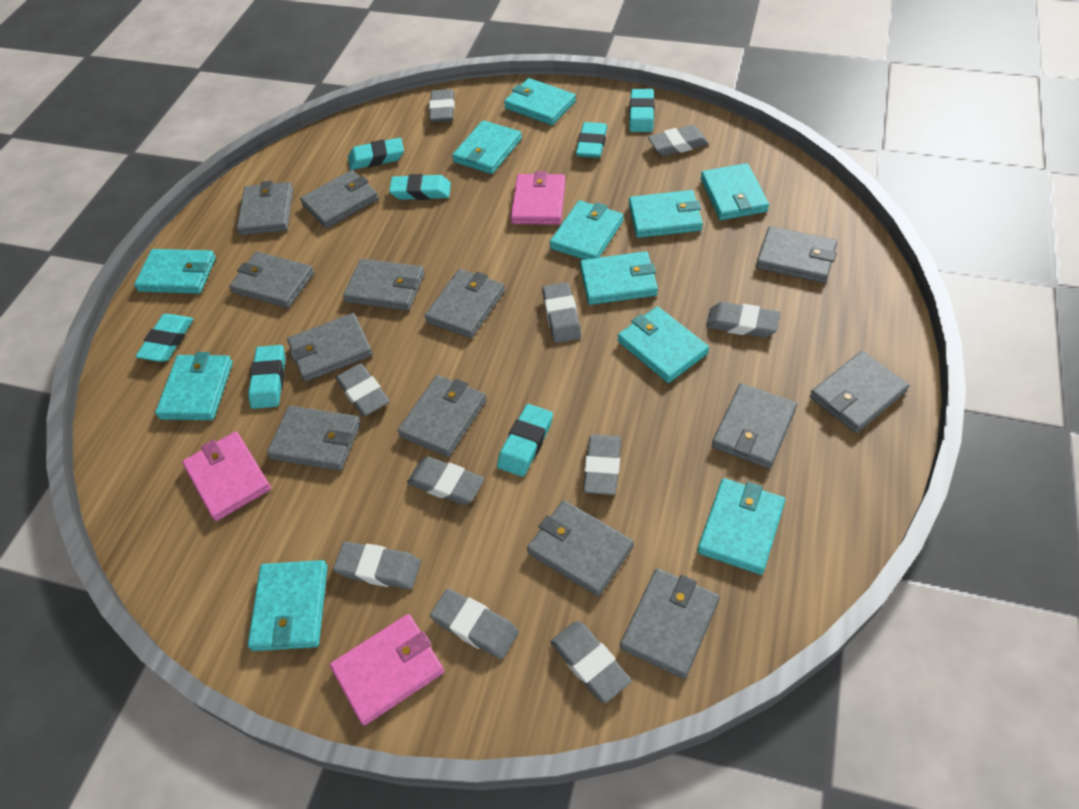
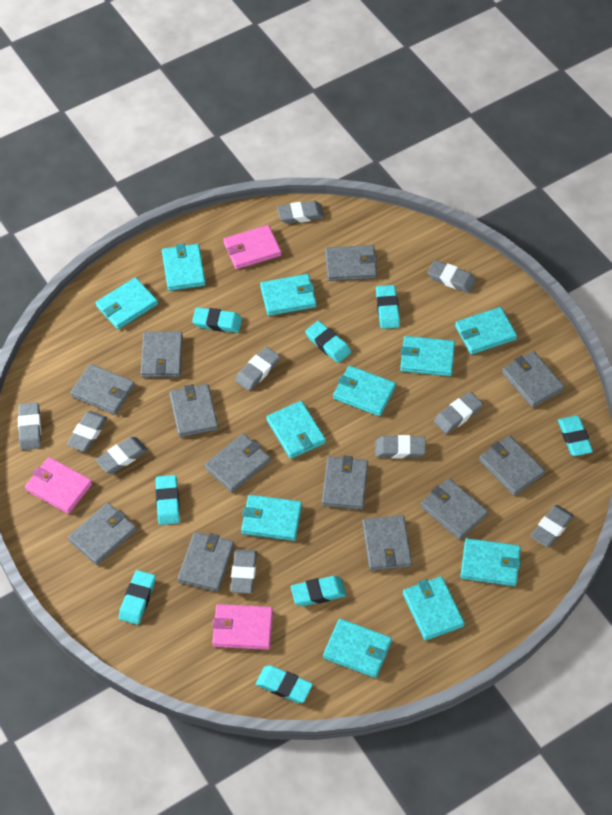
grey wallet: 13 -> 12
turquoise eraser: 7 -> 8

